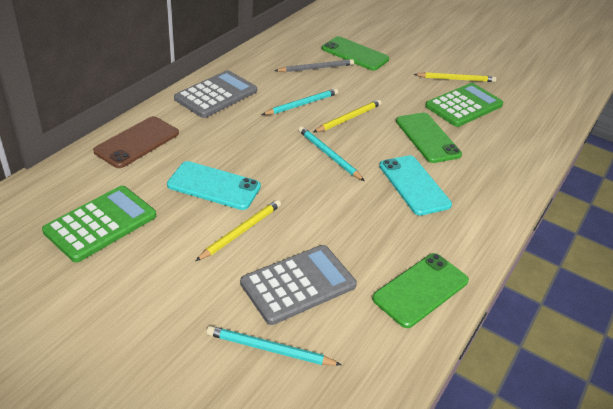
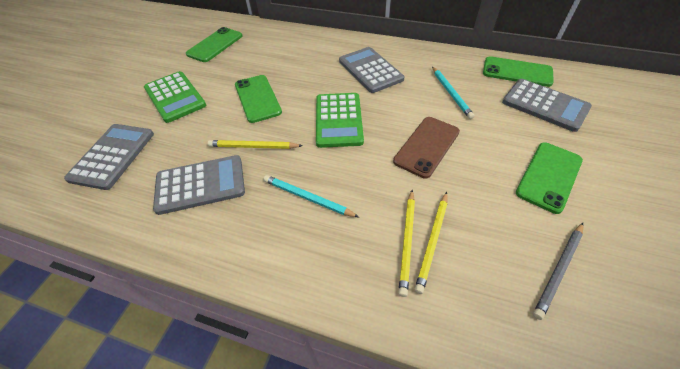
green phone: 3 -> 4
grey calculator: 2 -> 4
turquoise pencil: 3 -> 2
turquoise phone: 2 -> 0

